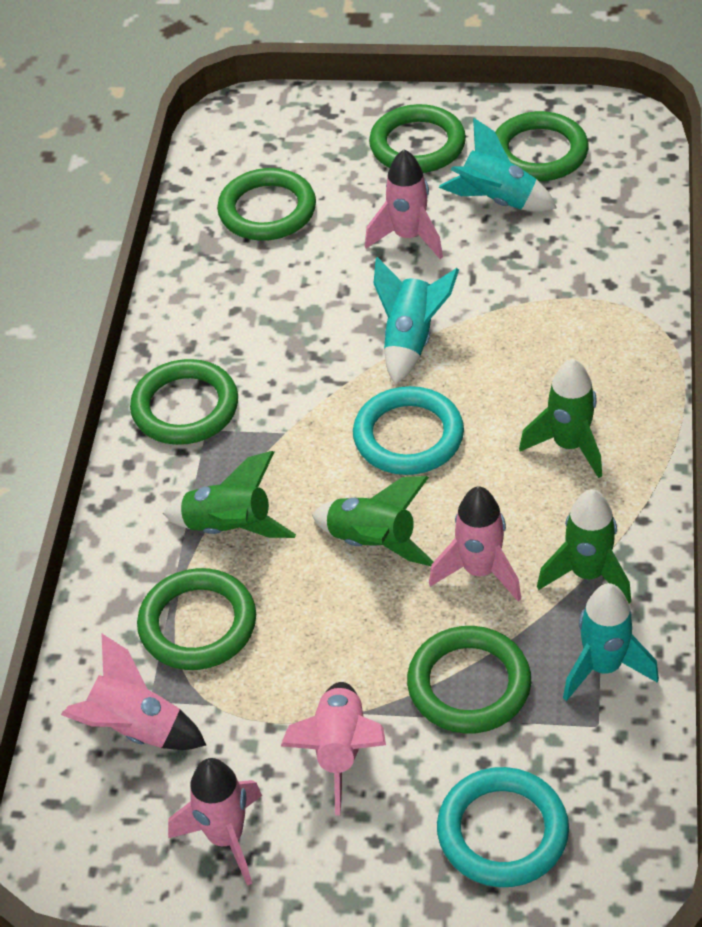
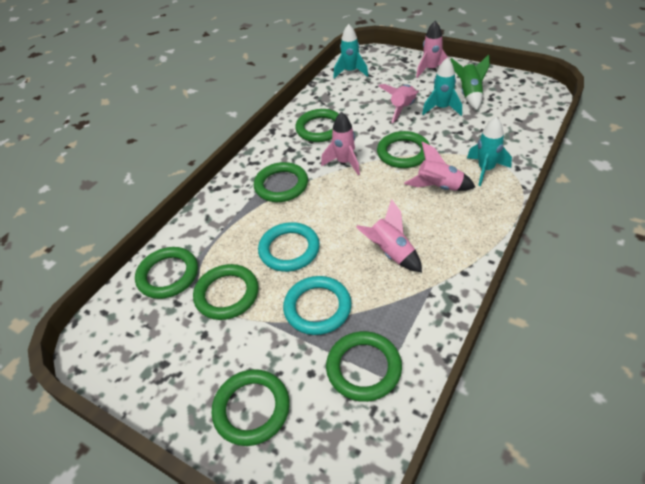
green ring: 6 -> 7
green rocket: 4 -> 1

